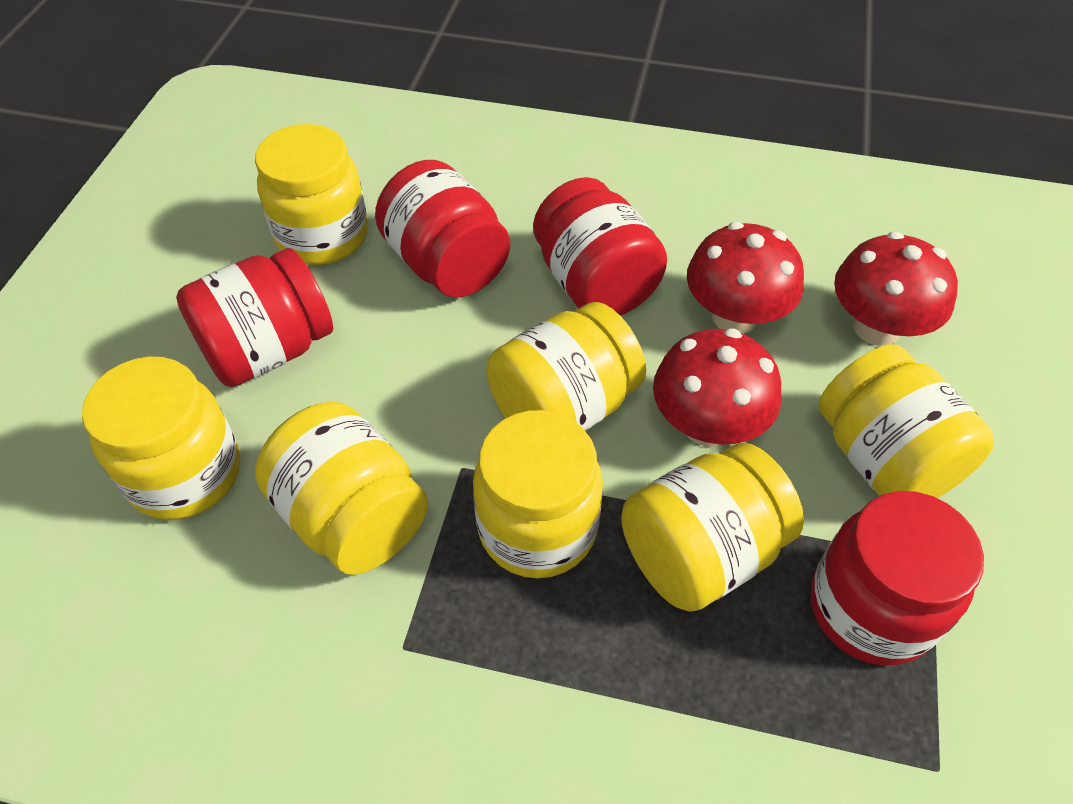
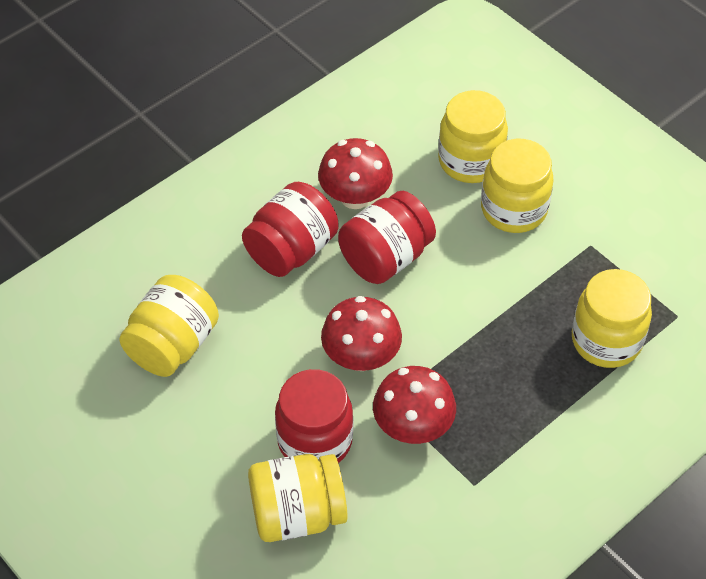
red jar: 4 -> 3
yellow jar: 7 -> 5

